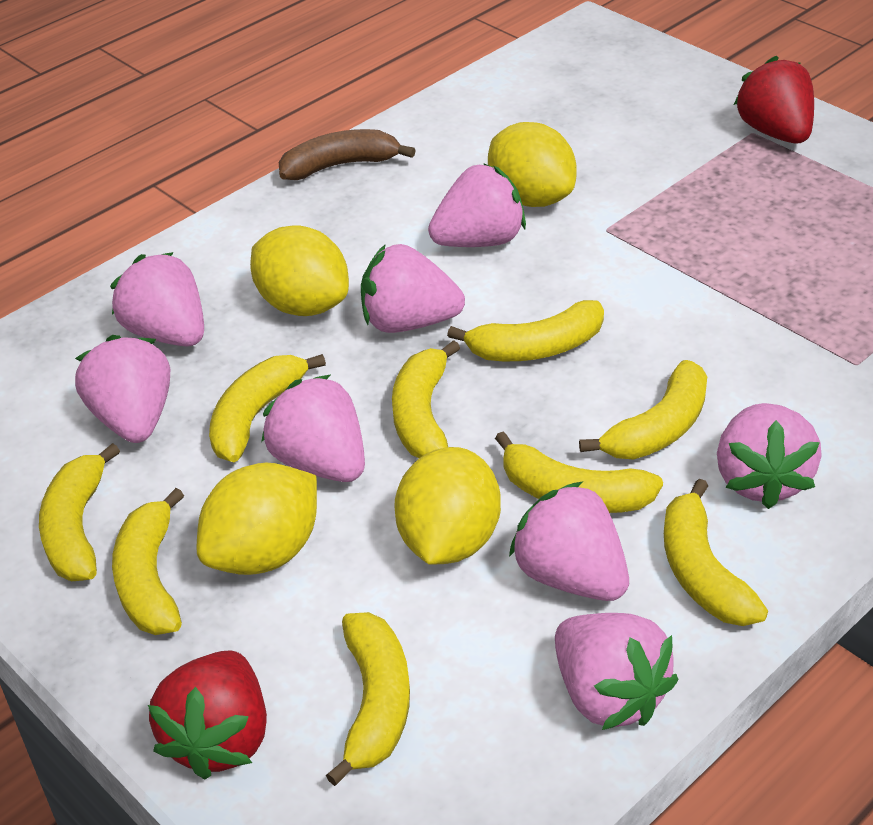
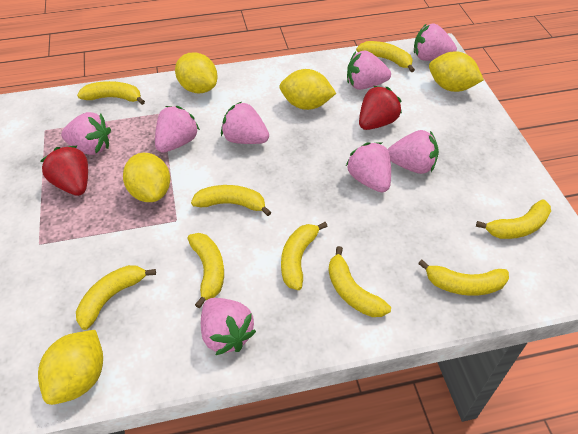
brown banana: 1 -> 0
yellow lemon: 4 -> 5

